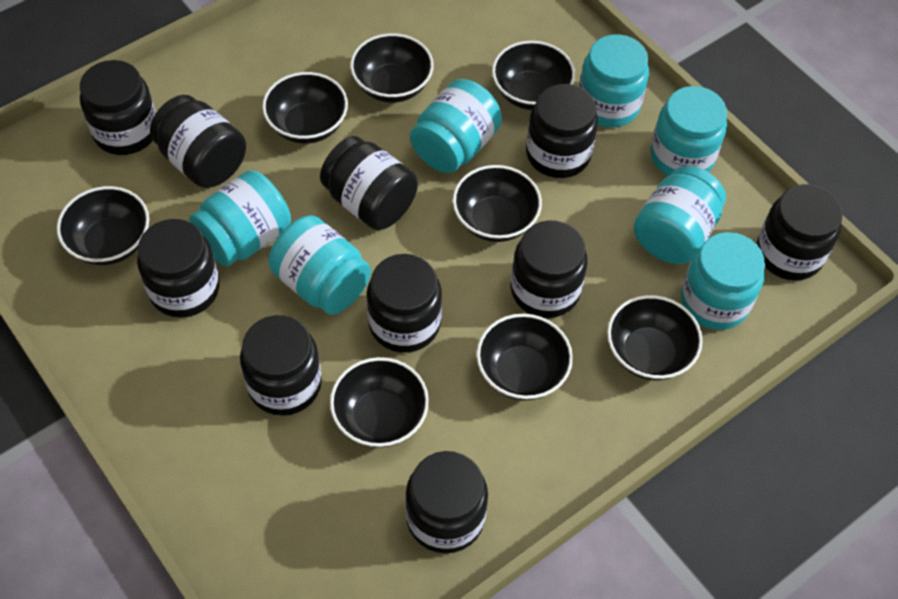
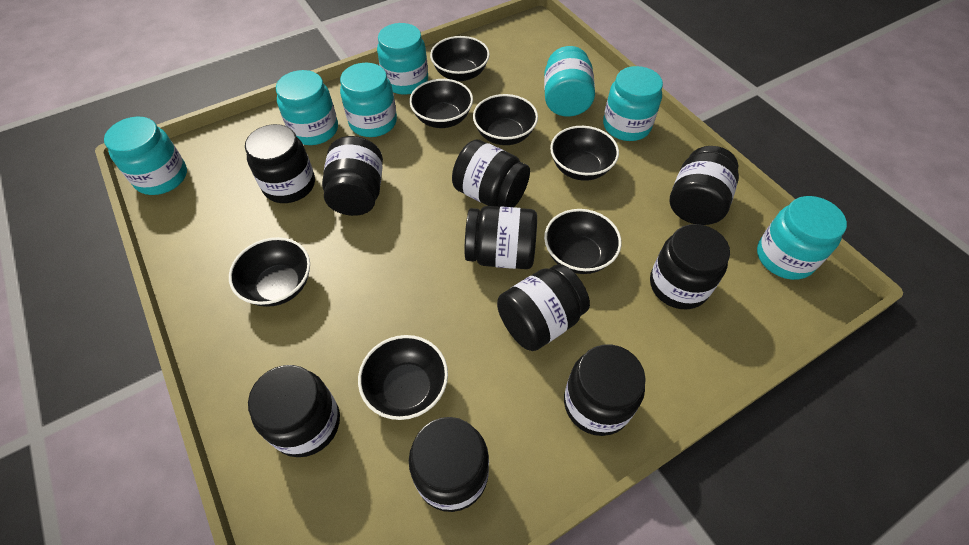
black bowl: 8 -> 7

